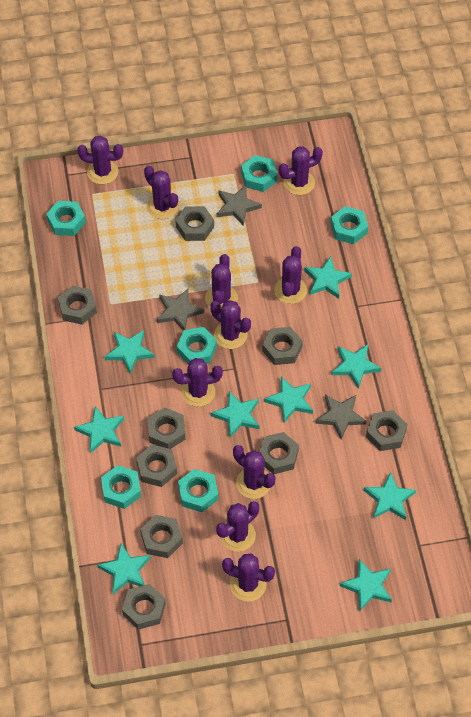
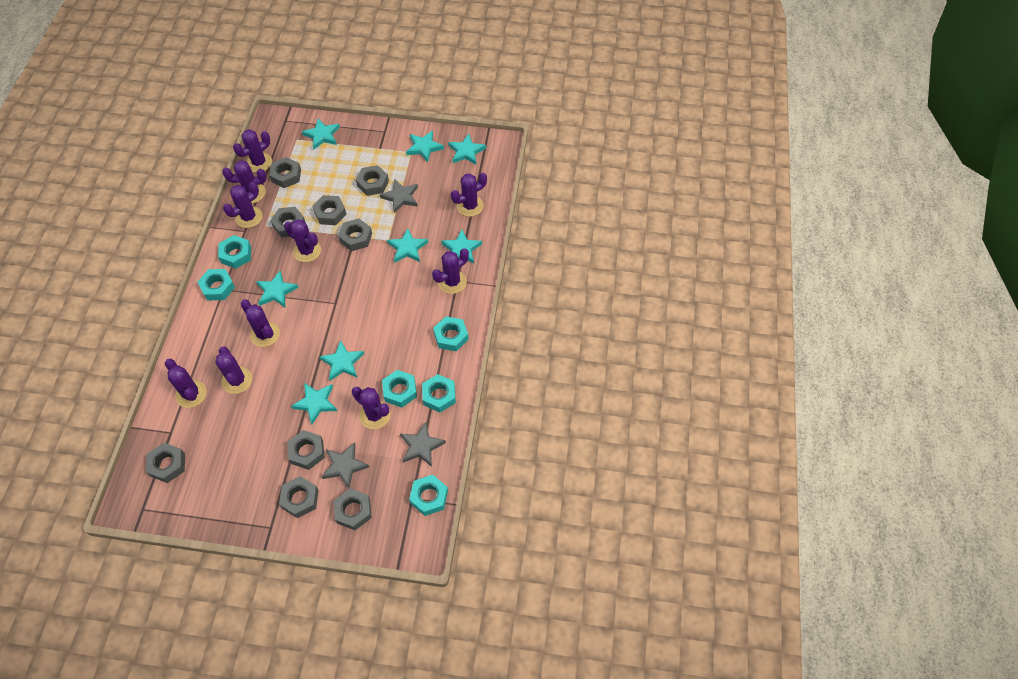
turquoise star: 9 -> 8

